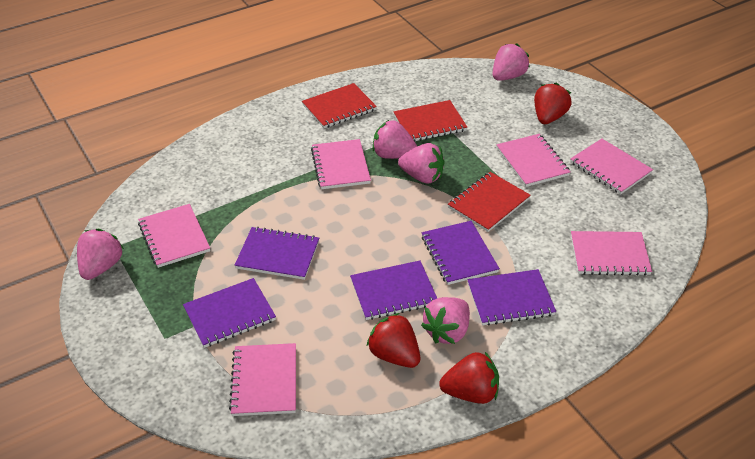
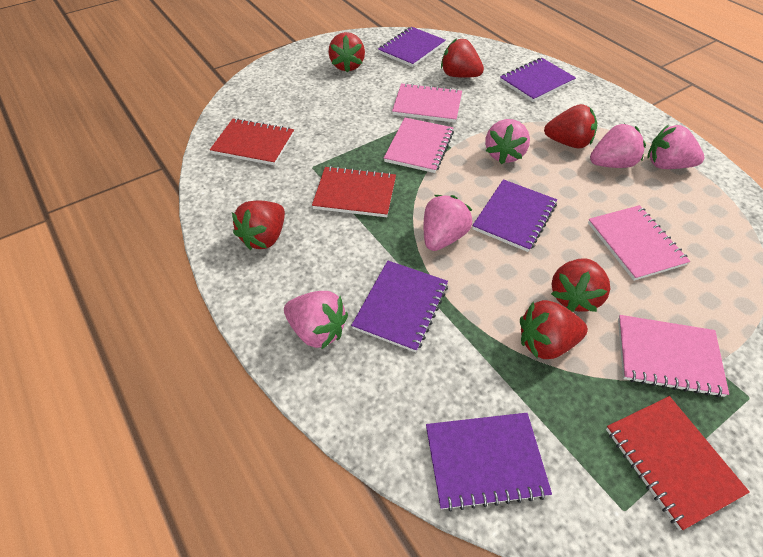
pink notebook: 6 -> 4
red strawberry: 3 -> 6

